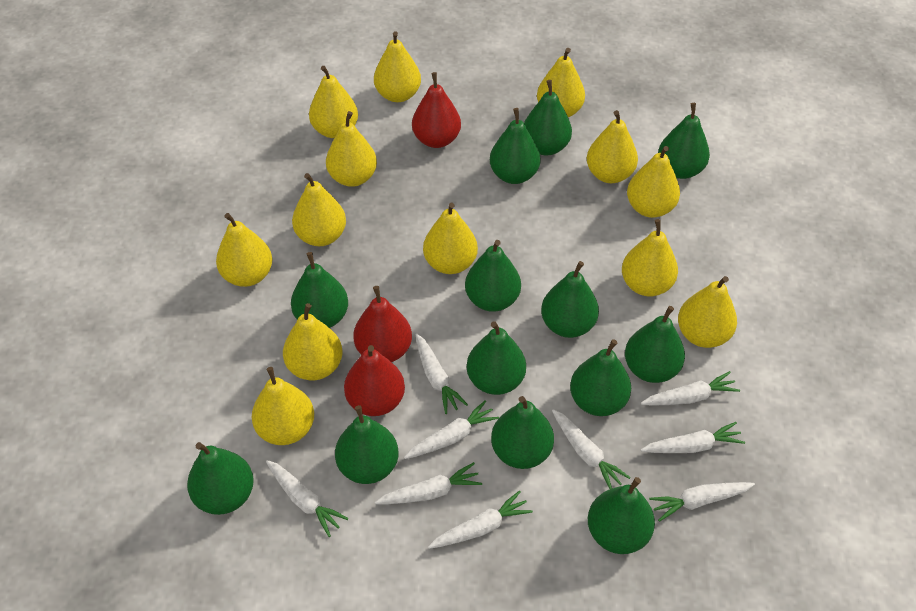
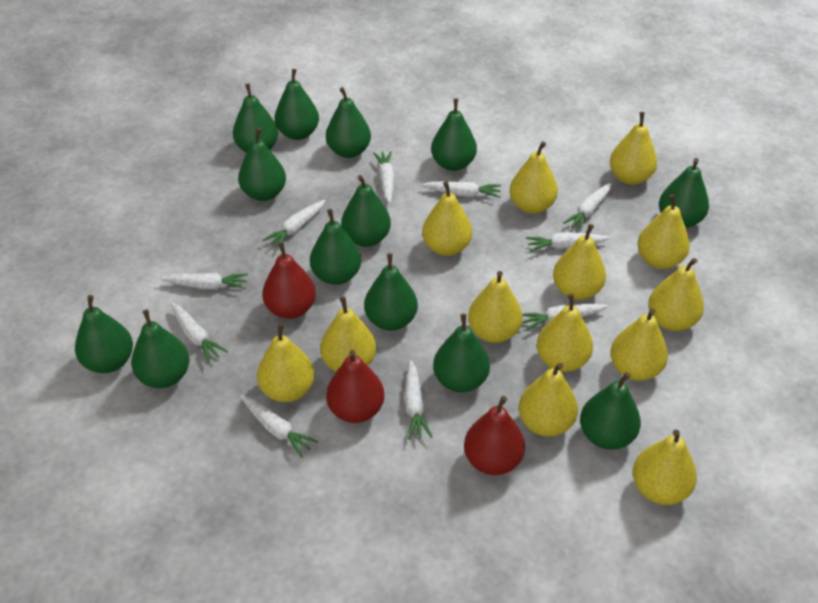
white carrot: 9 -> 10

